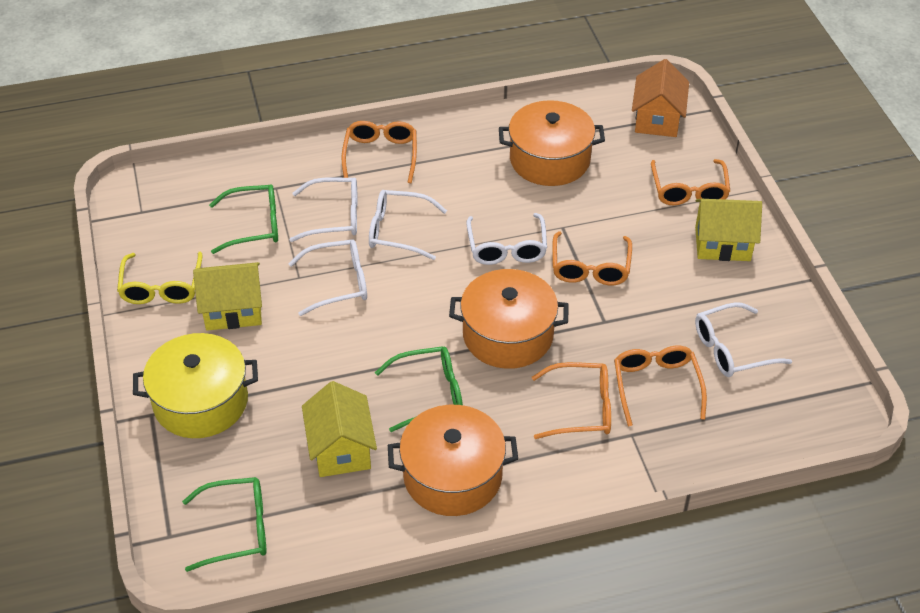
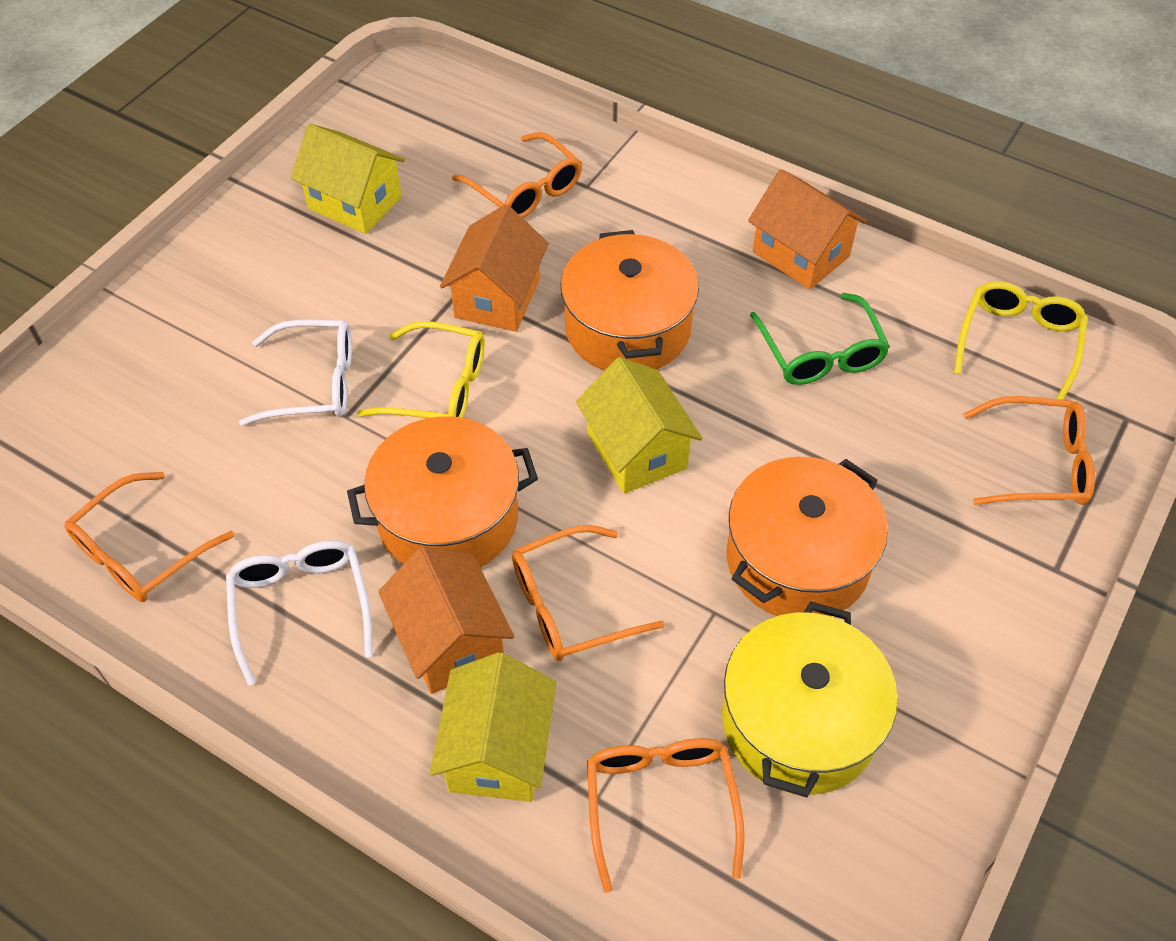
green glasses: 3 -> 1
orange house: 1 -> 3
white glasses: 5 -> 2
yellow glasses: 1 -> 2

